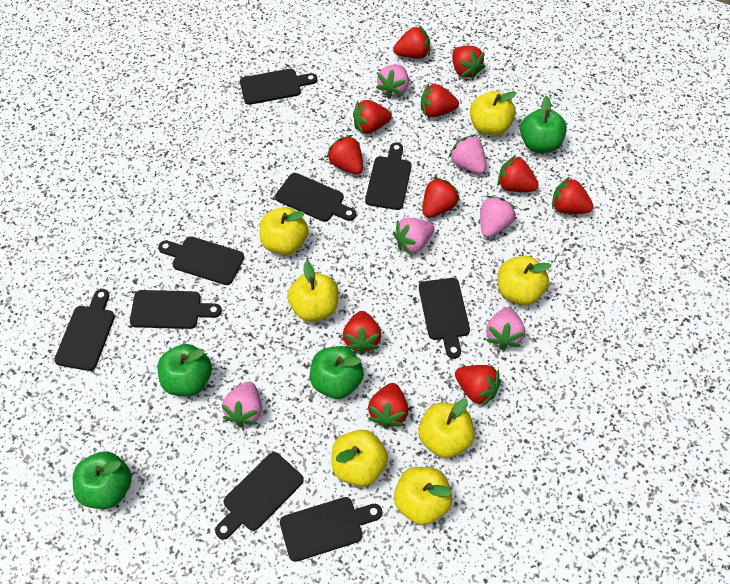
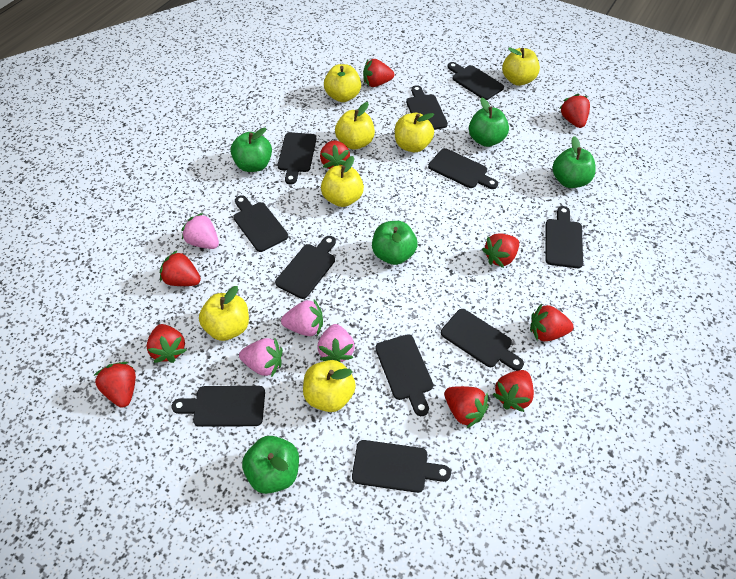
black cutting board: 9 -> 11
green apple: 4 -> 5
pink strawberry: 6 -> 4
red strawberry: 11 -> 10

